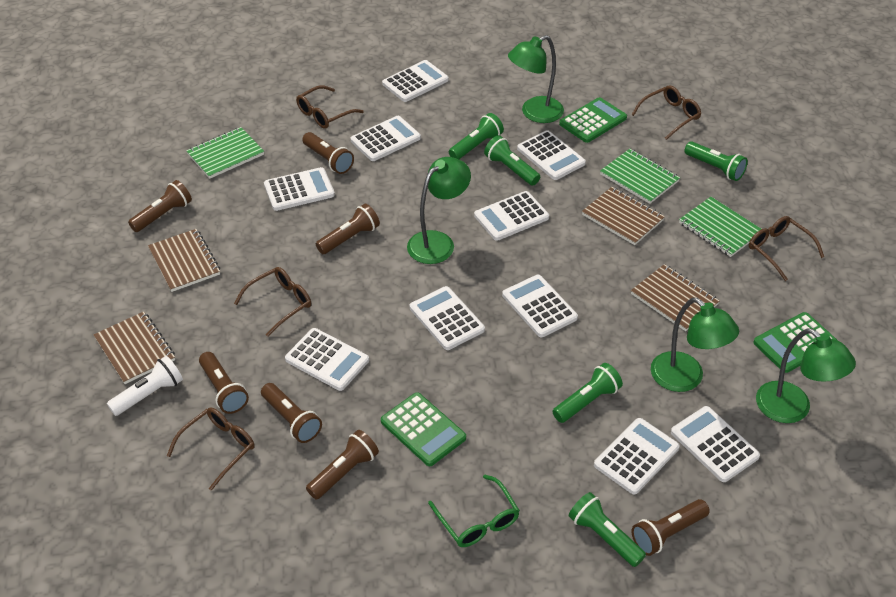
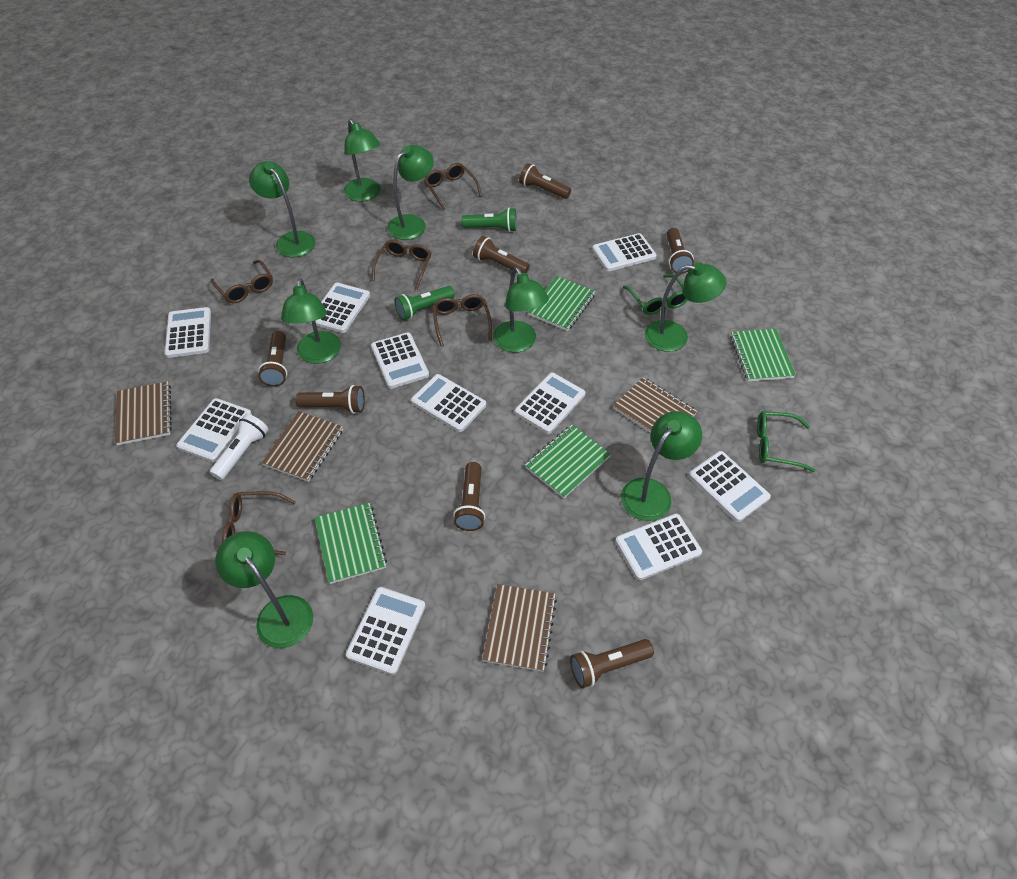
green calculator: 3 -> 0
green flashlight: 5 -> 2
green glasses: 1 -> 2
green lamp: 4 -> 8
green notebook: 3 -> 4

